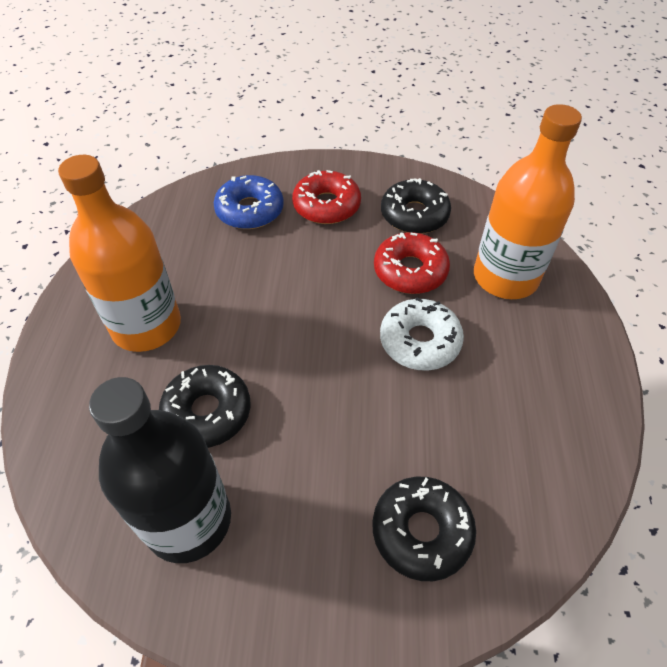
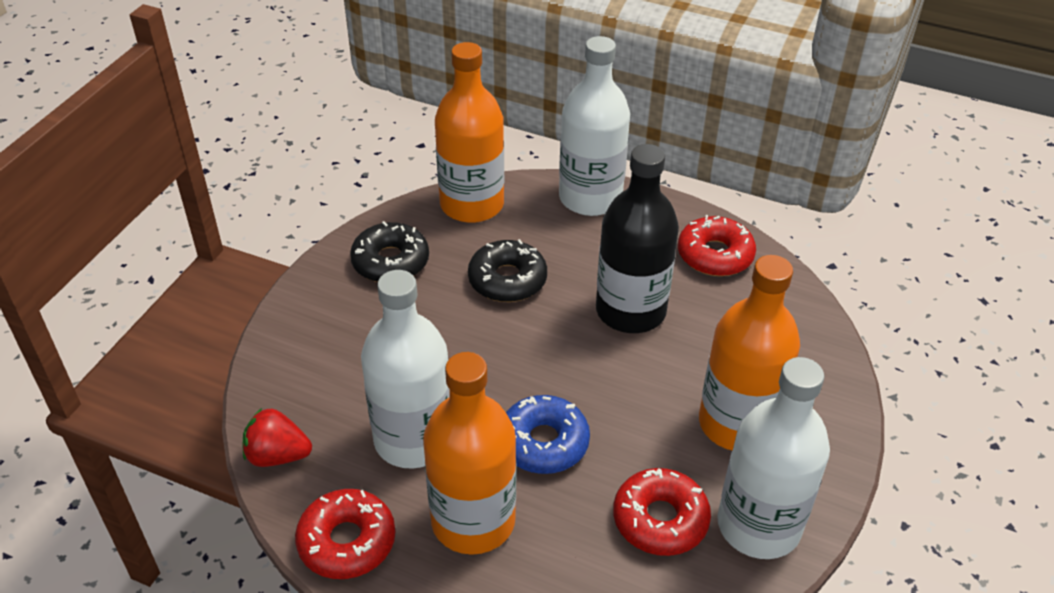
black donut: 3 -> 2
orange bottle: 2 -> 3
red donut: 2 -> 3
red strawberry: 0 -> 1
white bottle: 0 -> 3
white donut: 1 -> 0

